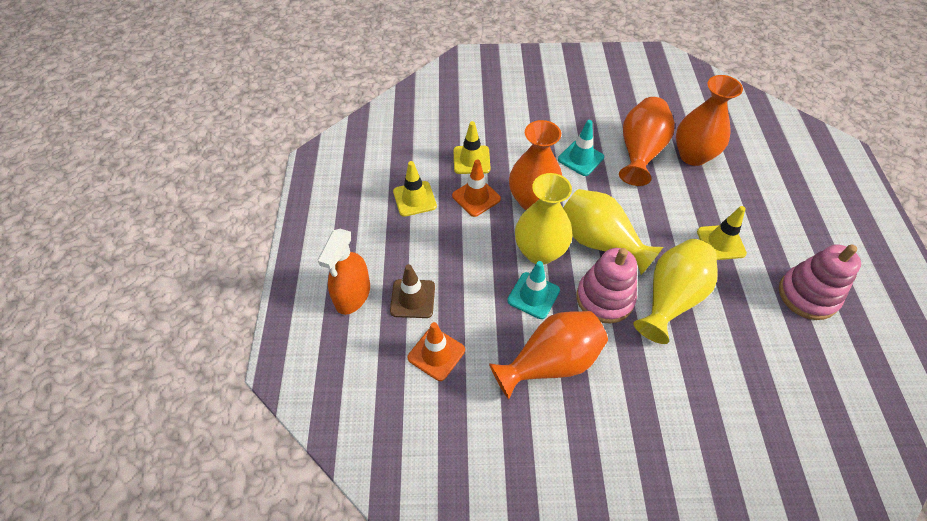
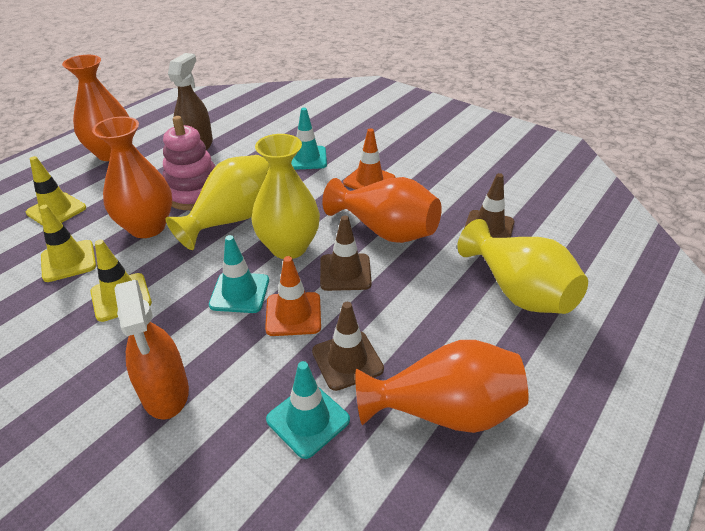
brown spray bottle: 0 -> 1
brown traffic cone: 1 -> 3
pink stacking toy: 2 -> 1
turquoise traffic cone: 2 -> 3

